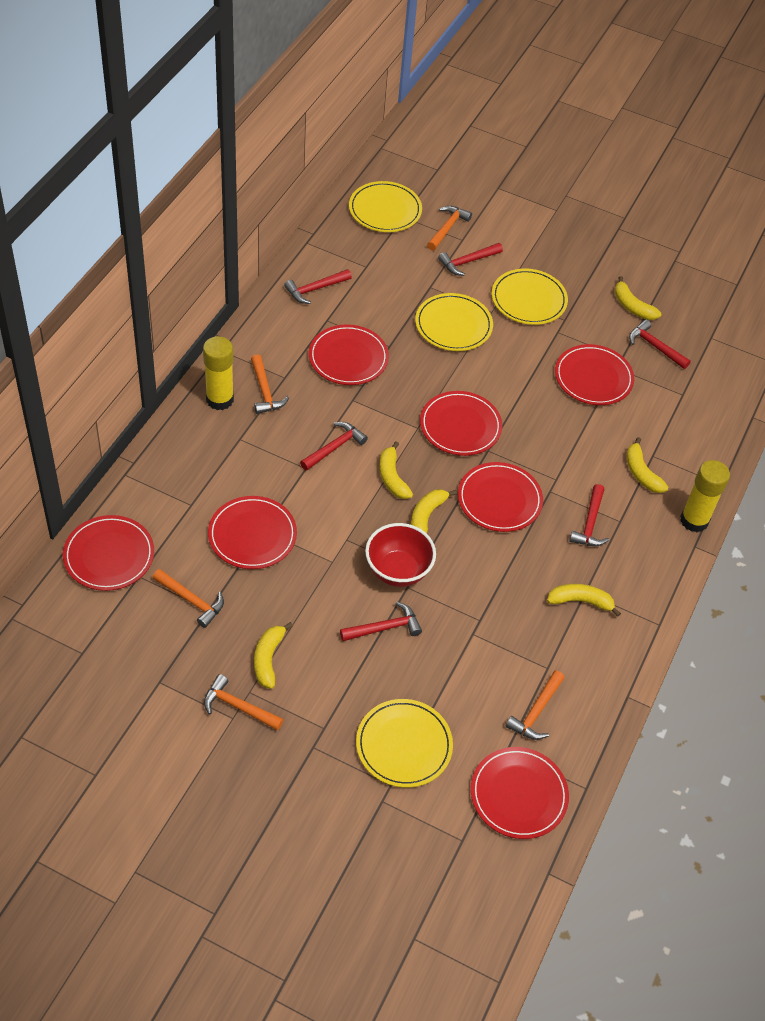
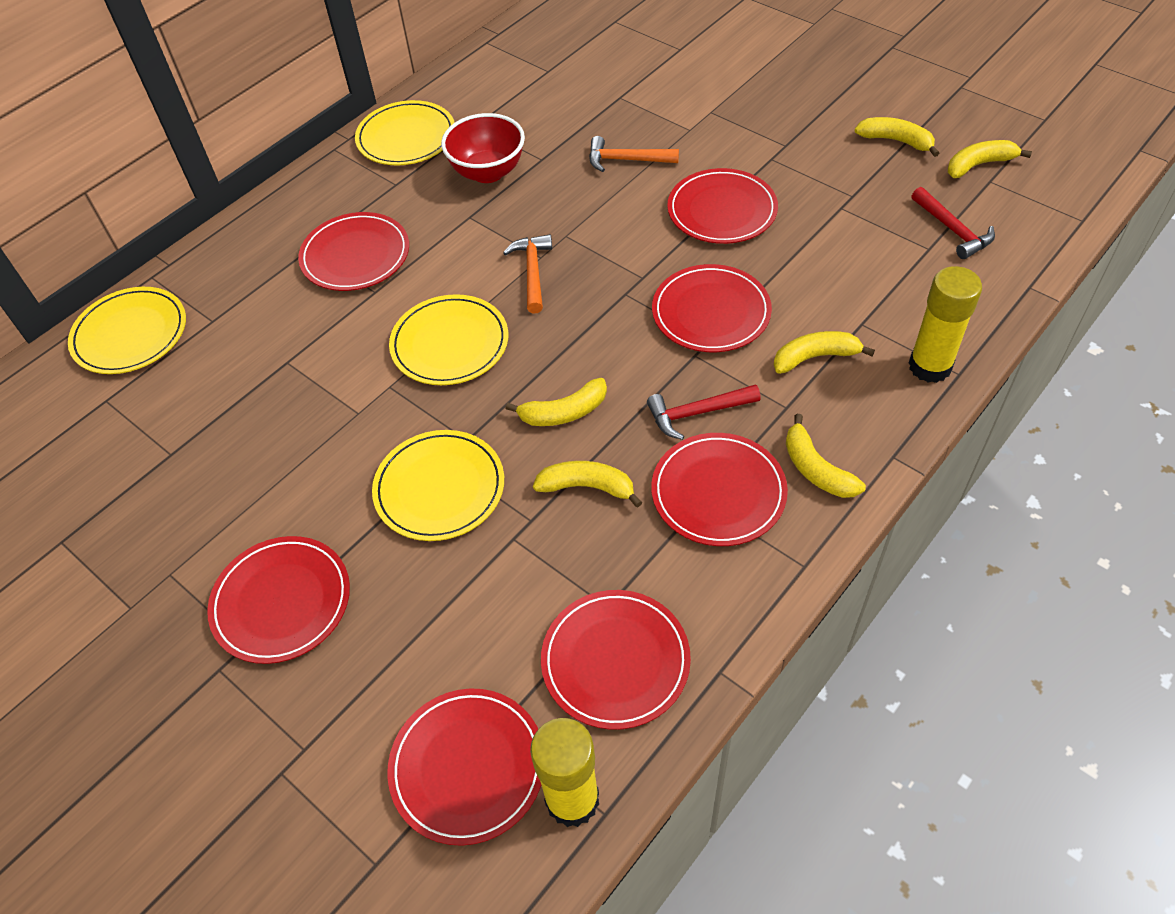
orange hammer: 5 -> 2
red hammer: 6 -> 2

